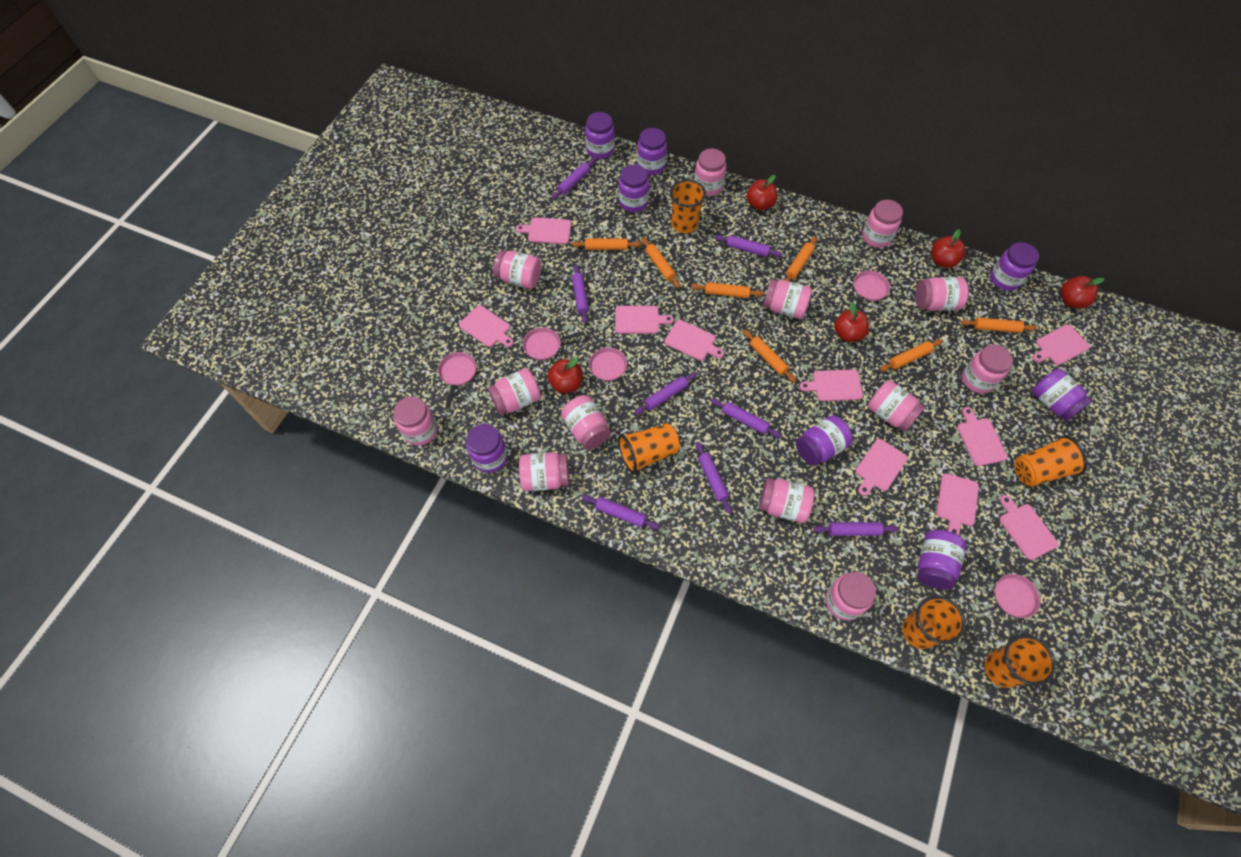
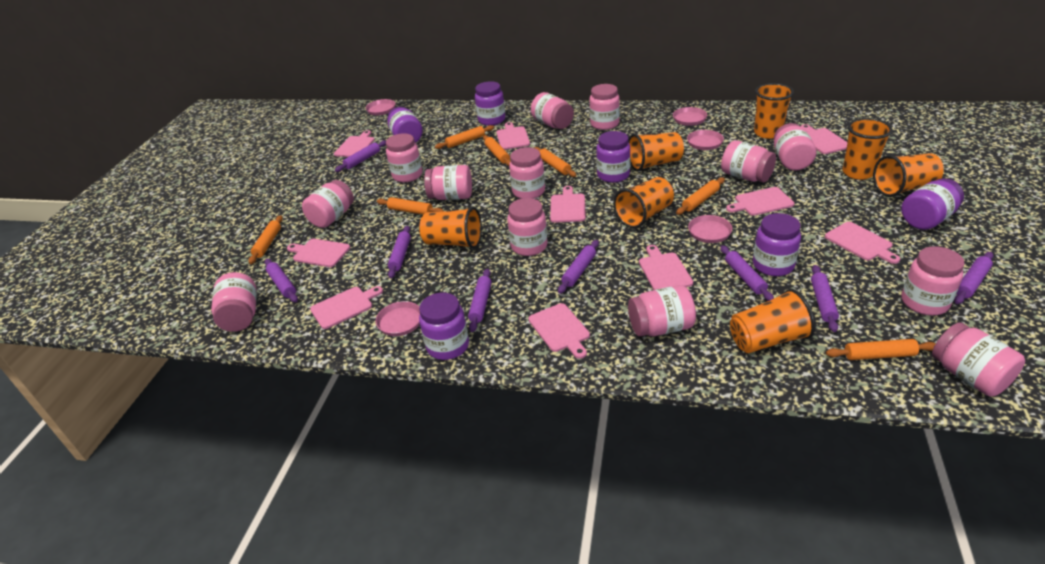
orange cup: 5 -> 7
purple jar: 8 -> 6
red apple: 5 -> 0

